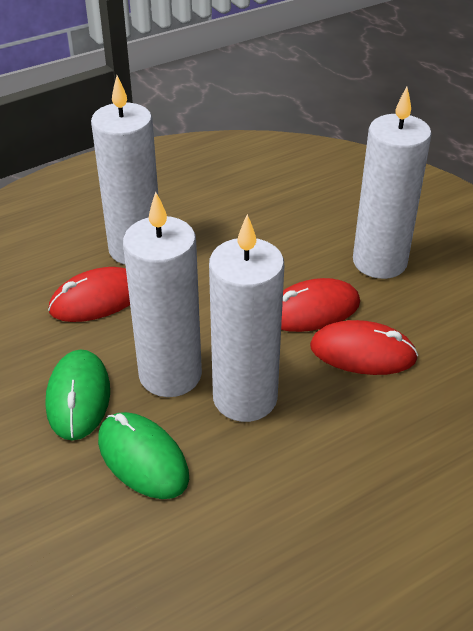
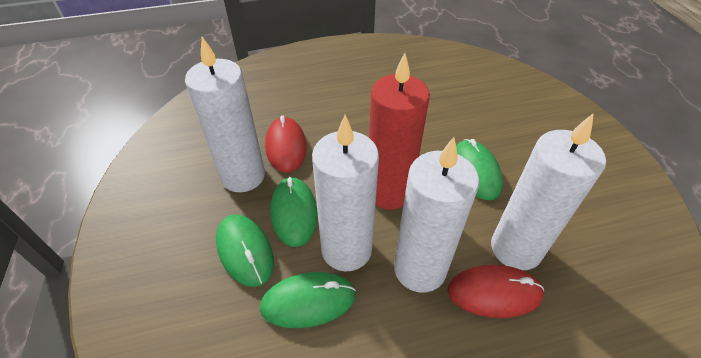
green mouse: 2 -> 4
red candle: 0 -> 1
red mouse: 3 -> 2

